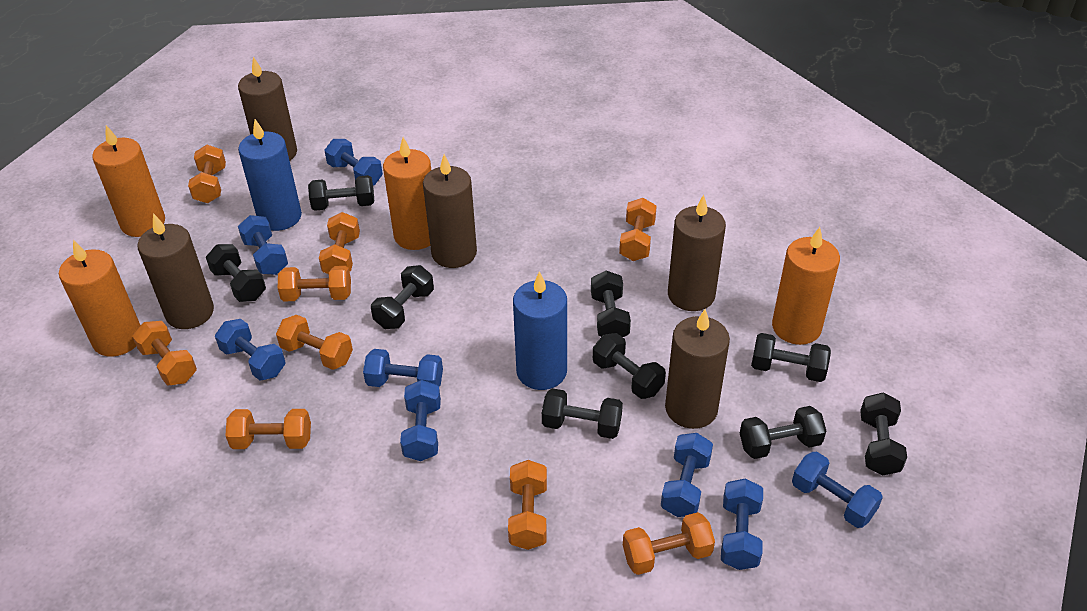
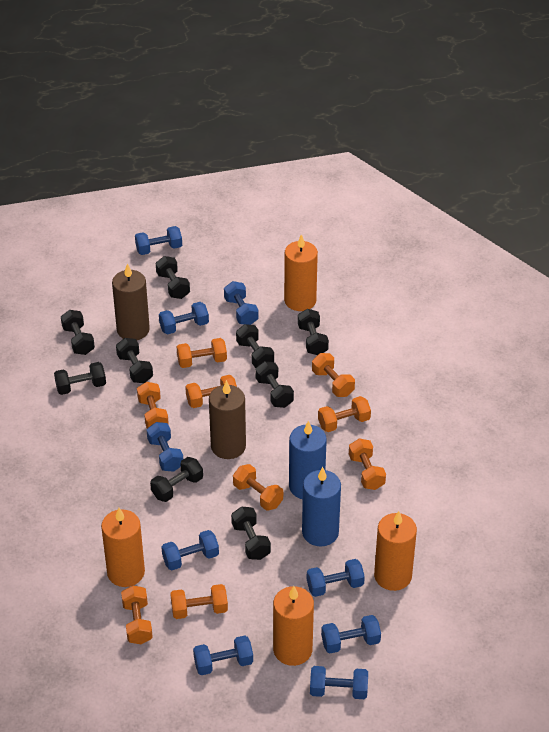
blue dumbbell: 8 -> 9
brown candle: 5 -> 2

